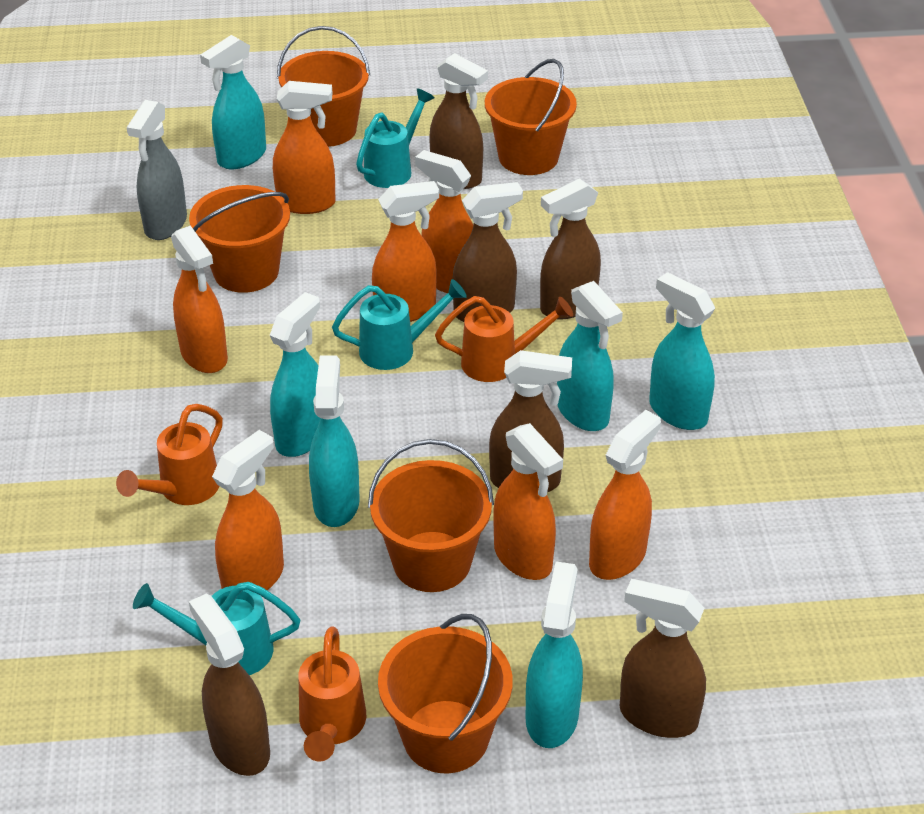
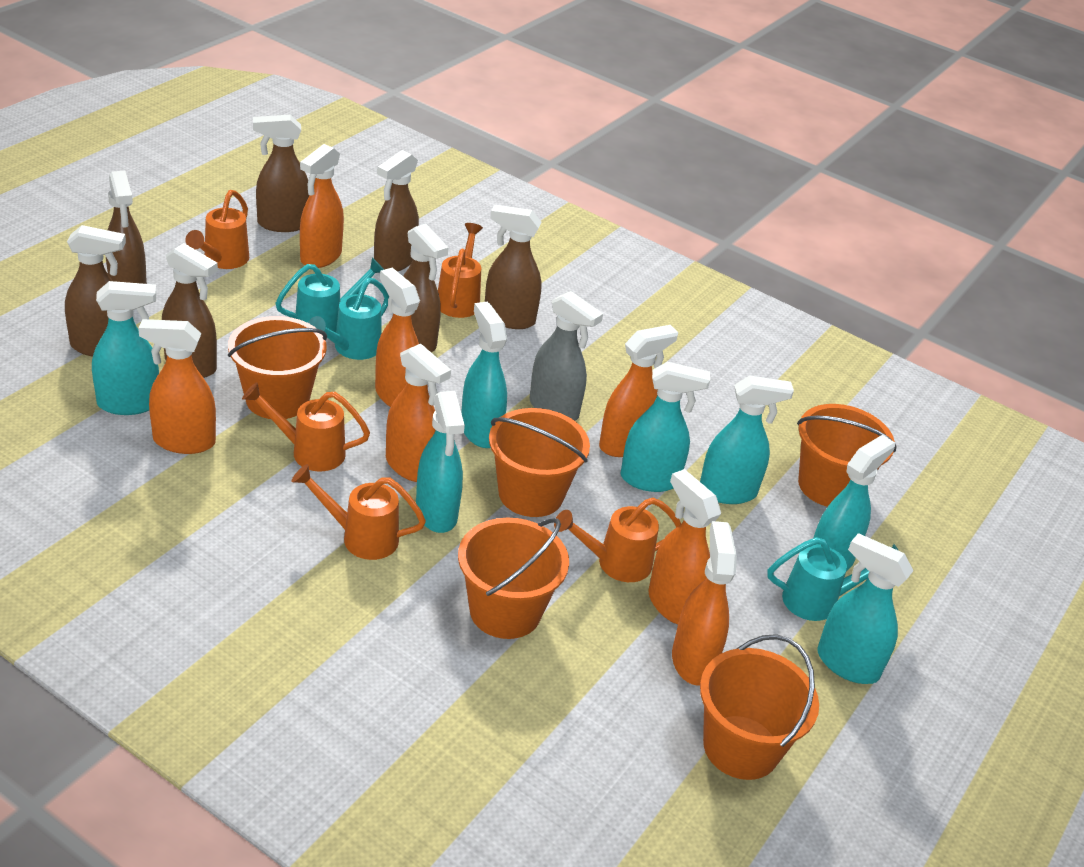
brown spray bottle: 6 -> 7
orange watering can: 3 -> 5
turquoise spray bottle: 6 -> 7

